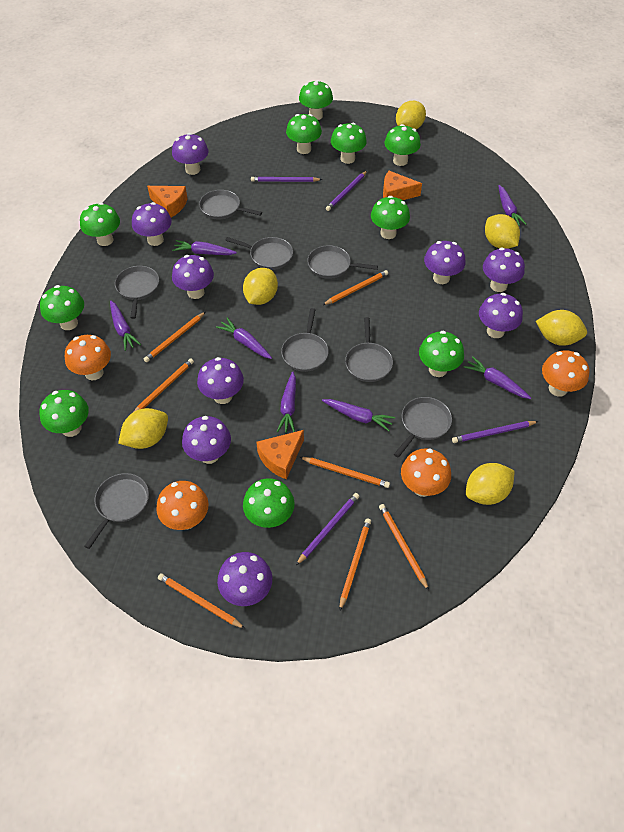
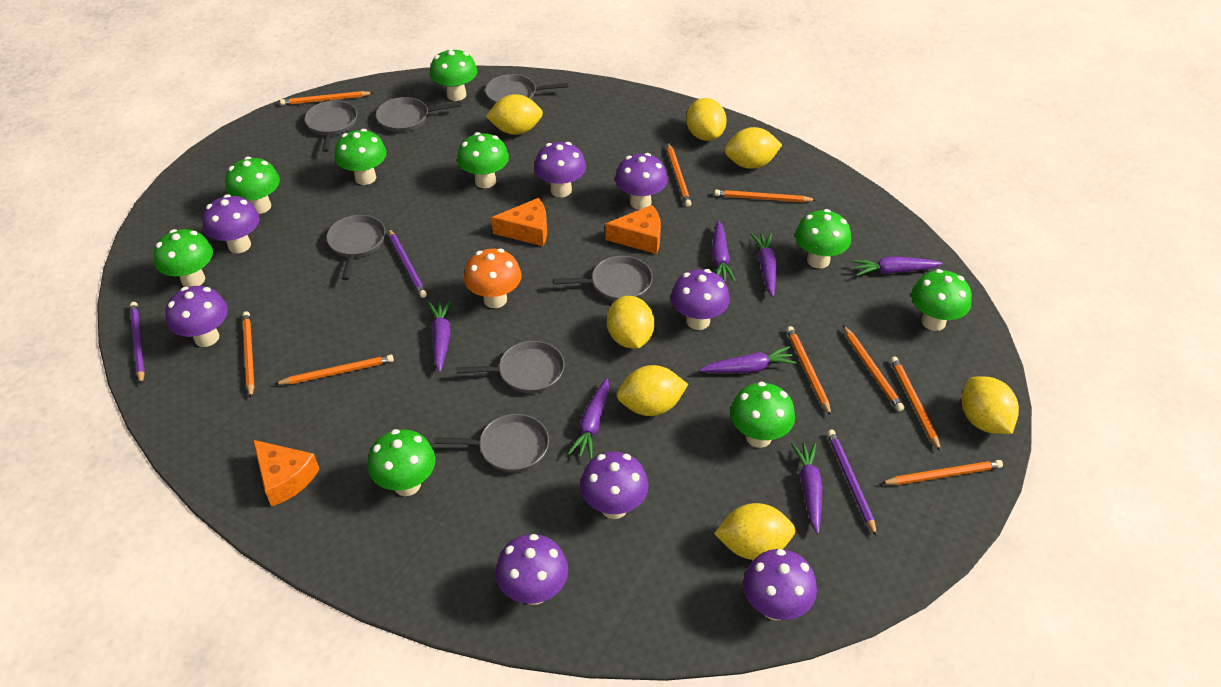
green mushroom: 10 -> 9
grey pan: 8 -> 7
orange mushroom: 4 -> 1
orange pencil: 7 -> 9
purple mushroom: 9 -> 8
purple pencil: 4 -> 3
yellow lemon: 6 -> 7

